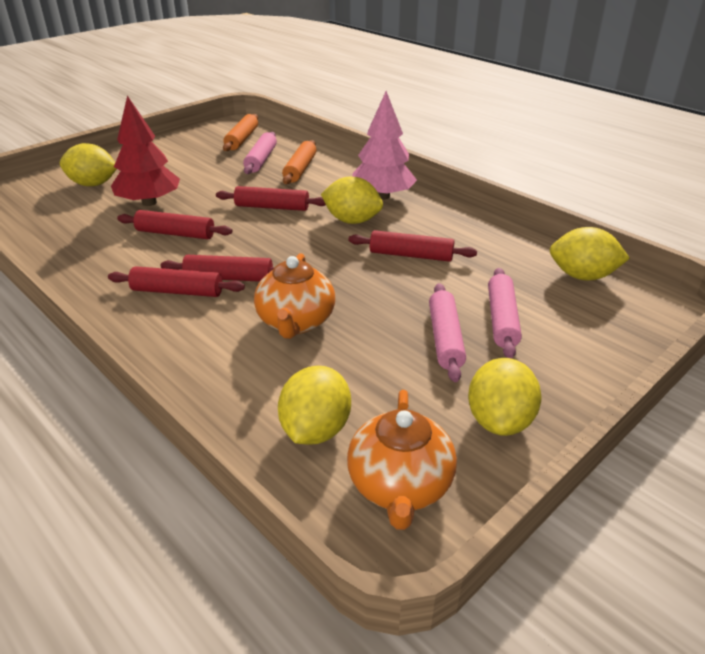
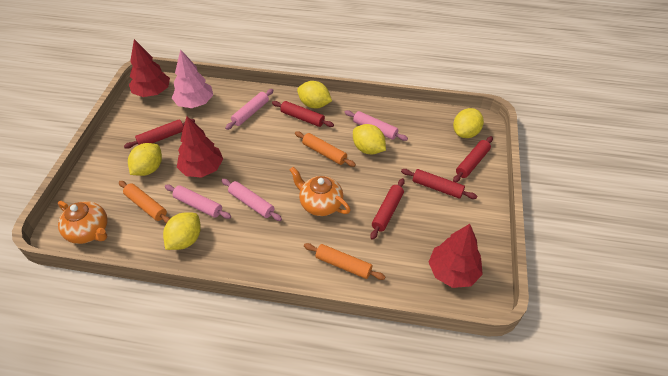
orange rolling pin: 2 -> 3
pink rolling pin: 3 -> 4
red tree: 1 -> 3

